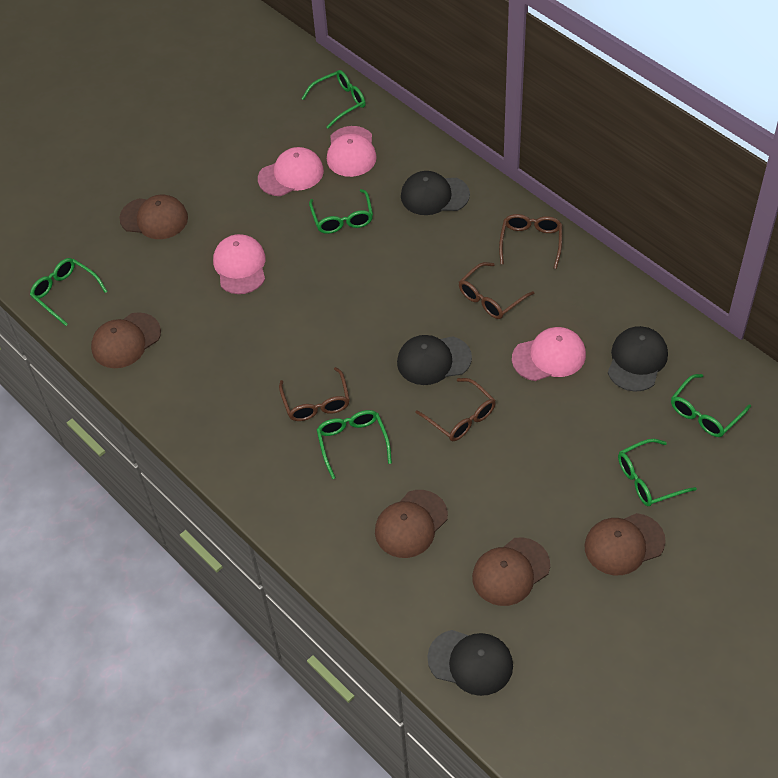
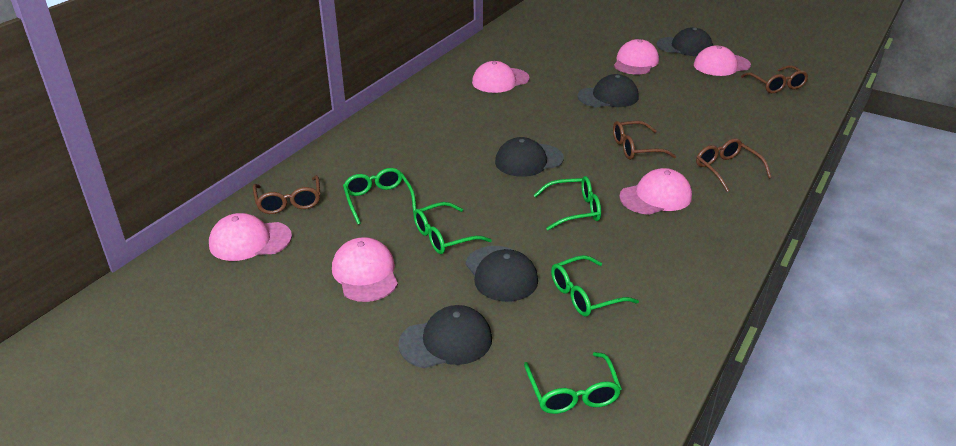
black cap: 4 -> 5
brown cap: 5 -> 0
green glasses: 6 -> 5
pink cap: 4 -> 6

